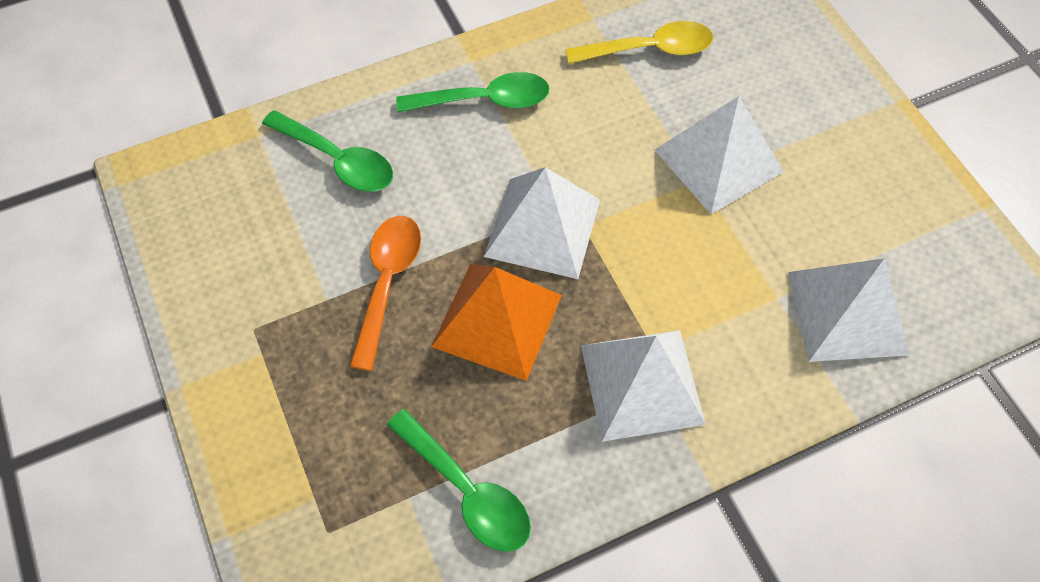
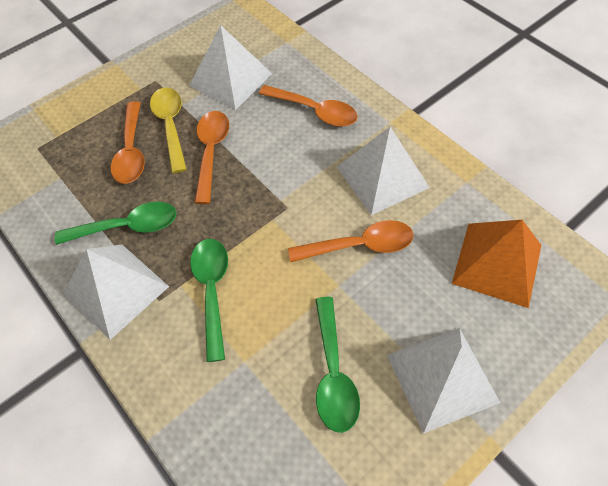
orange spoon: 1 -> 4

